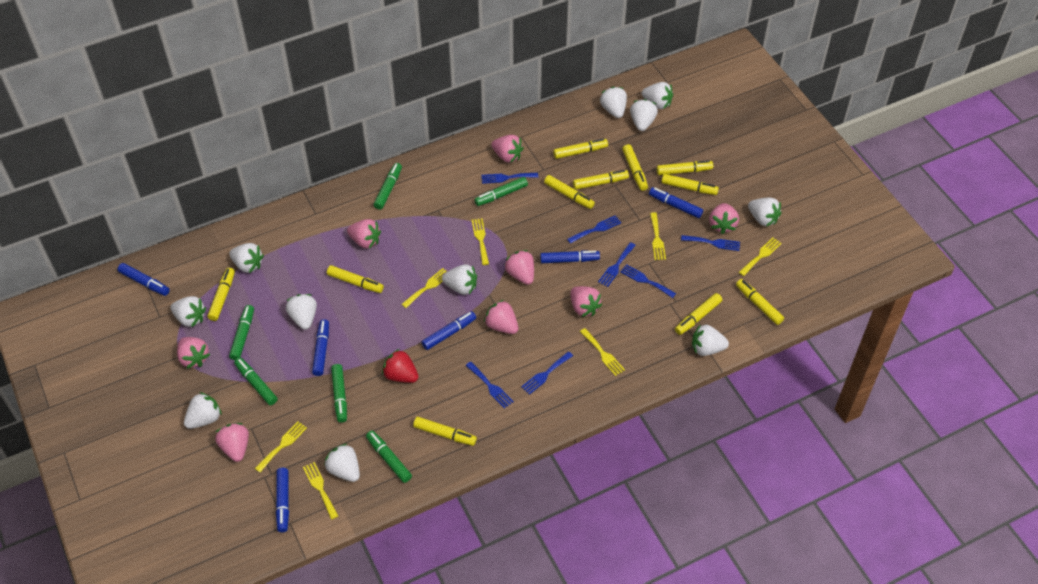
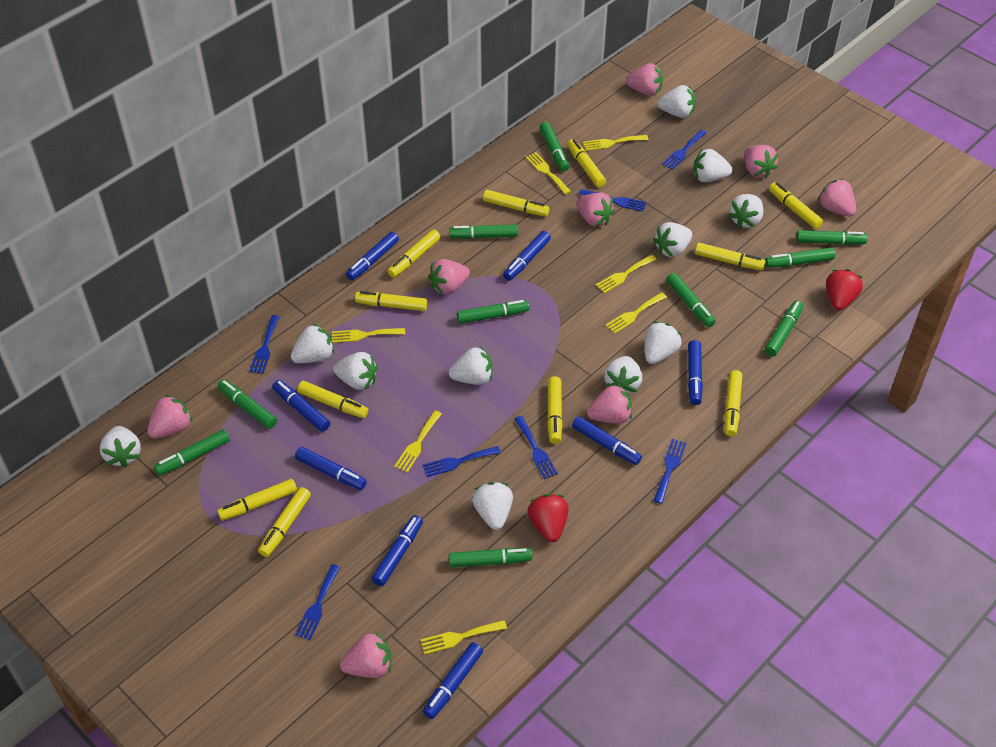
blue marker: 6 -> 8
green marker: 6 -> 10
red strawberry: 1 -> 2

